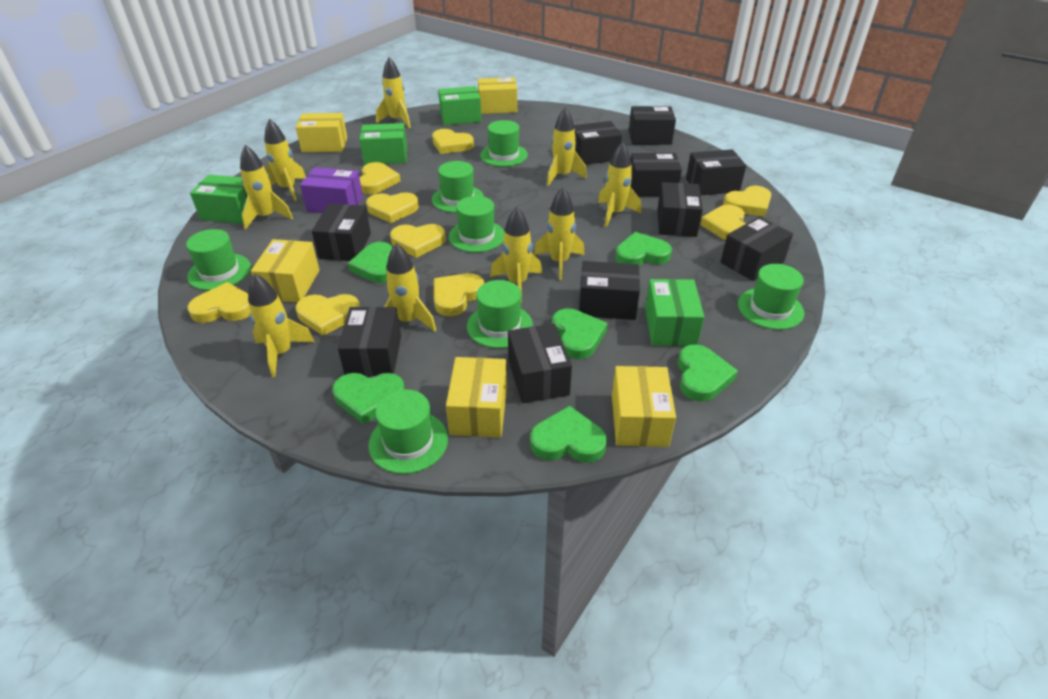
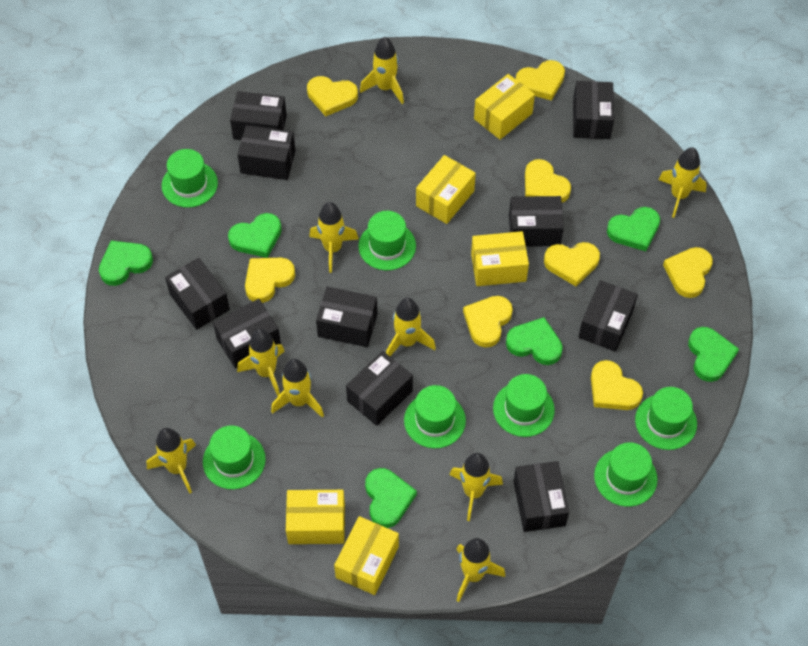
green box: 4 -> 0
purple box: 1 -> 0
yellow heart: 9 -> 8

